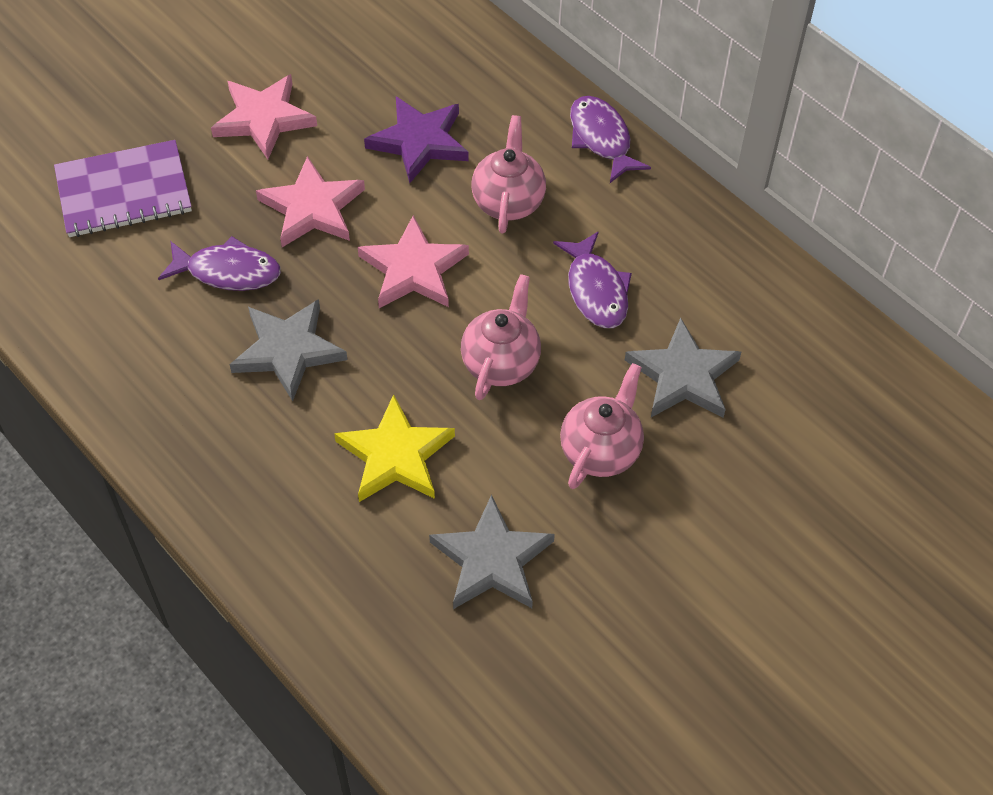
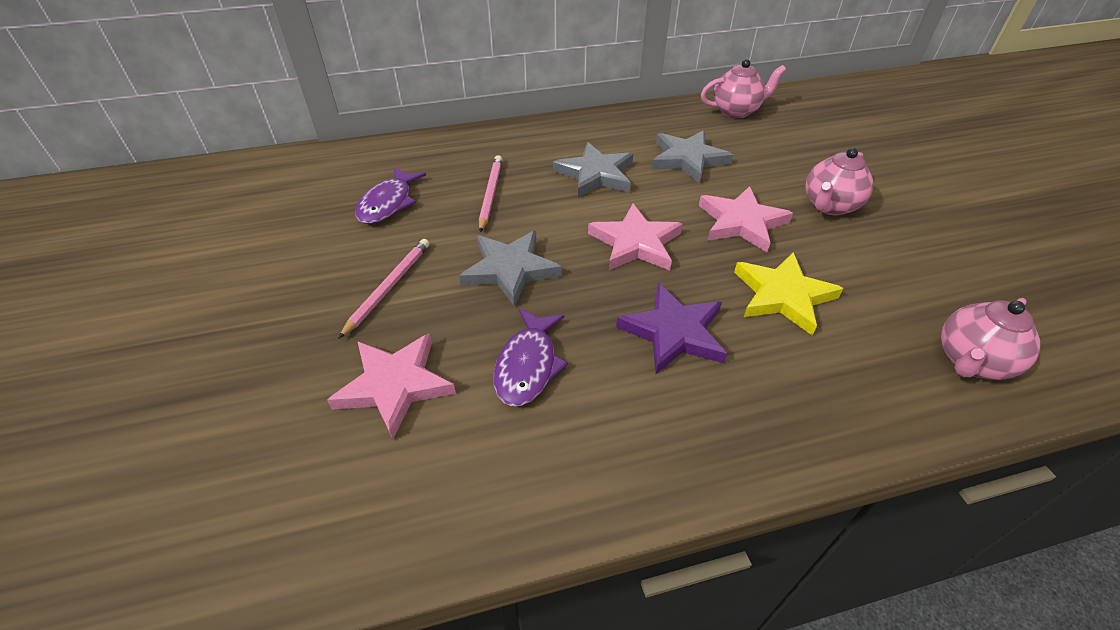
pink pencil: 0 -> 2
purple fish: 3 -> 2
purple notebook: 1 -> 0

